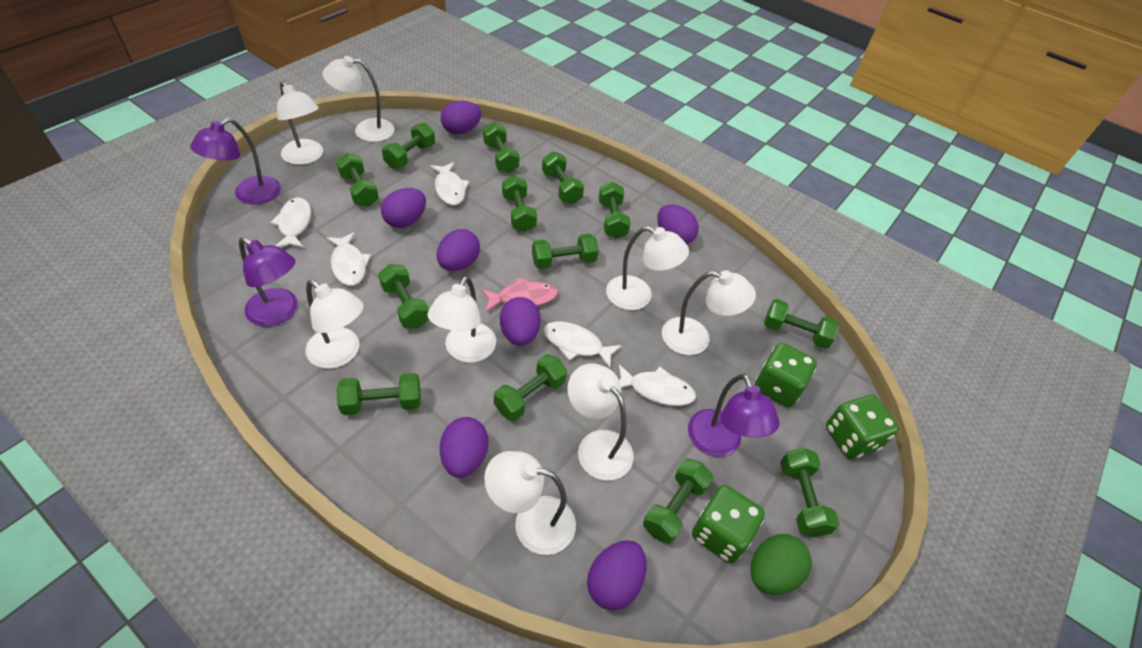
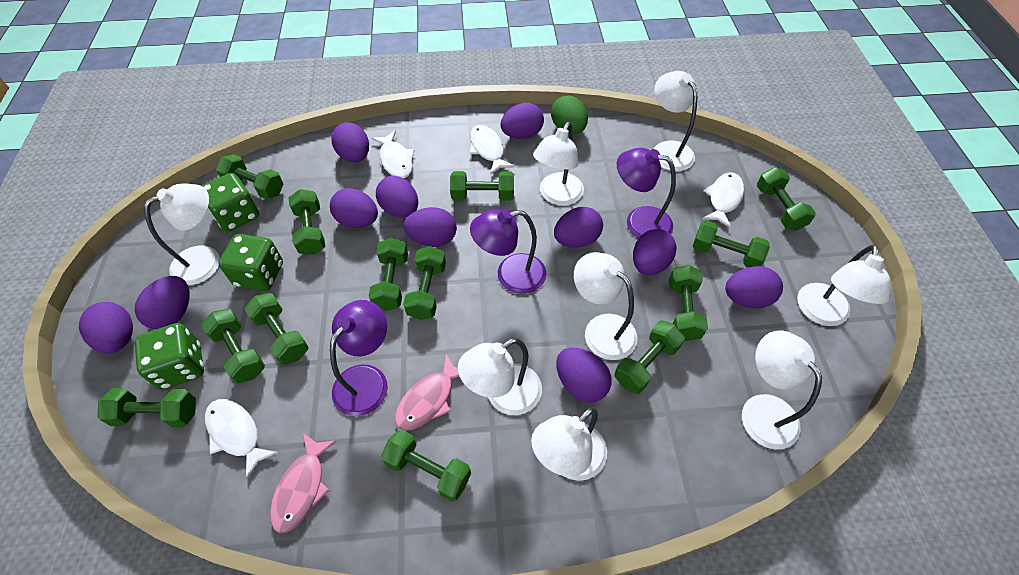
pink fish: 1 -> 2
purple egg: 7 -> 11
white fish: 5 -> 4

